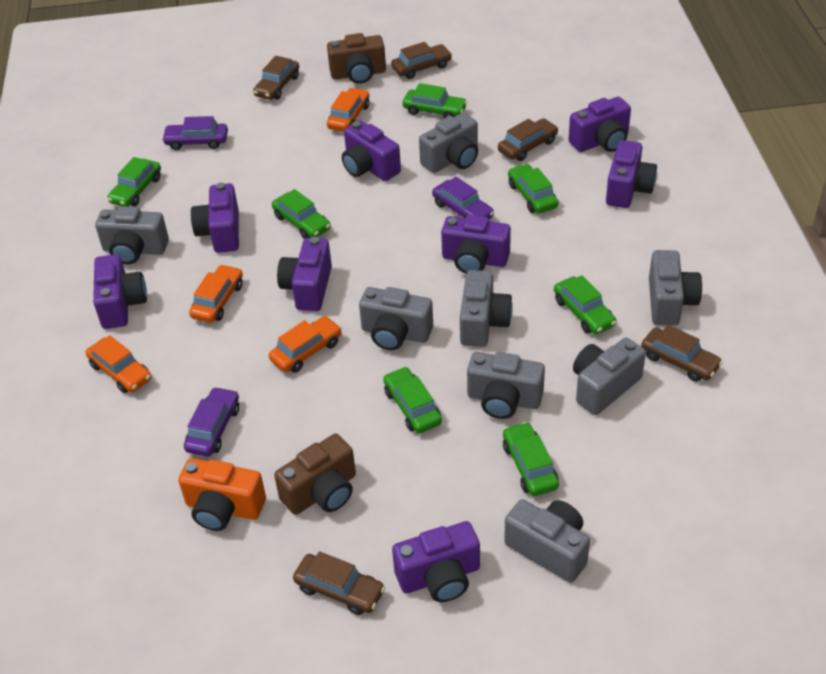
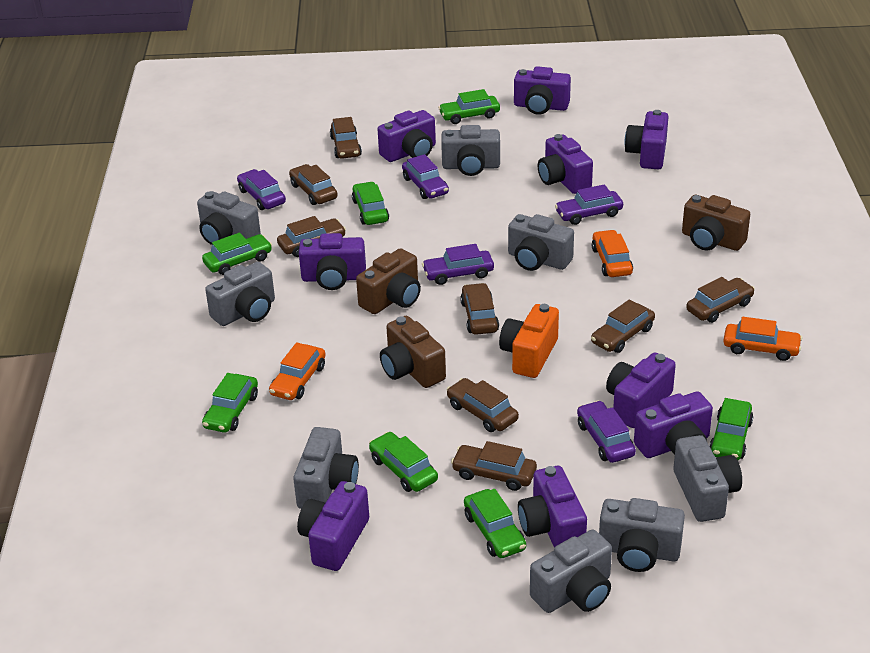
brown camera: 2 -> 3
brown car: 5 -> 8
orange car: 4 -> 3
purple camera: 8 -> 9
purple car: 3 -> 5

